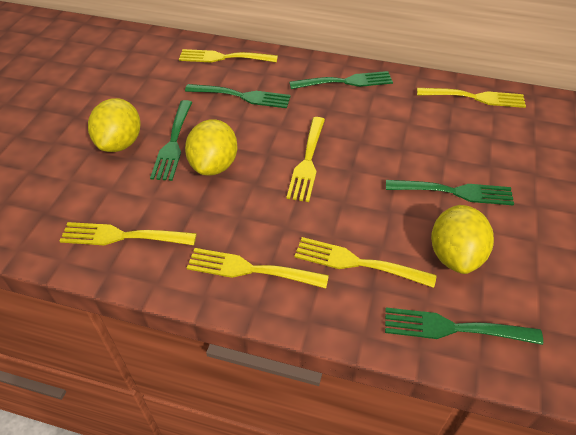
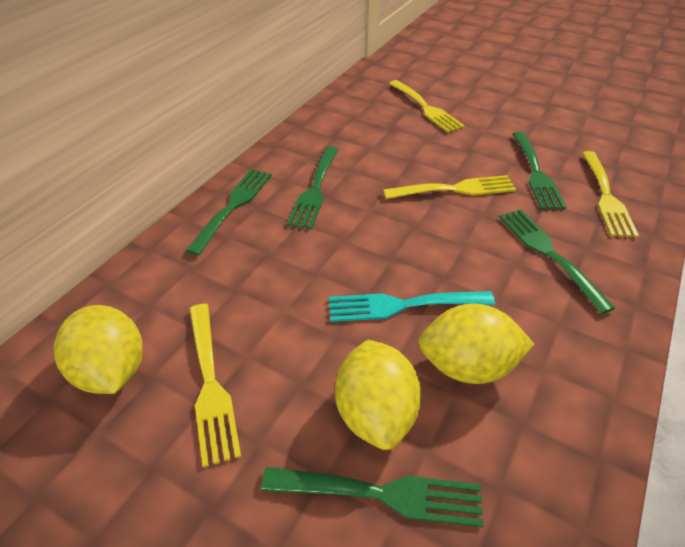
turquoise fork: 0 -> 1
yellow fork: 6 -> 4

